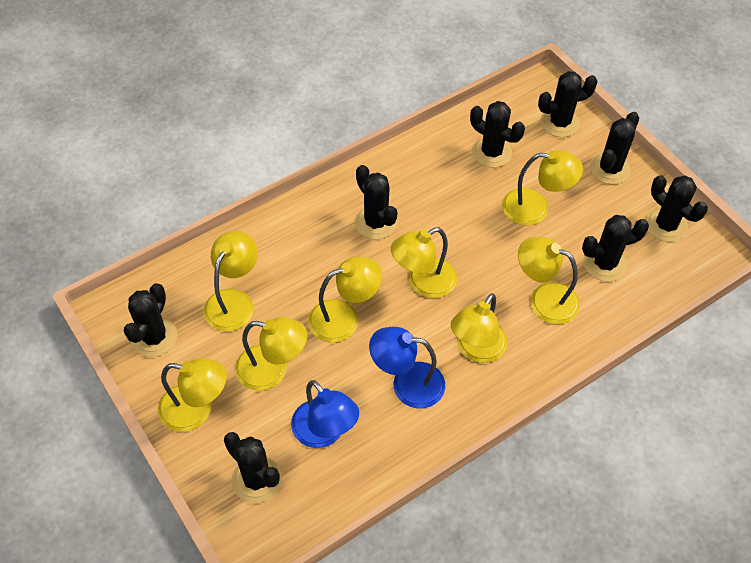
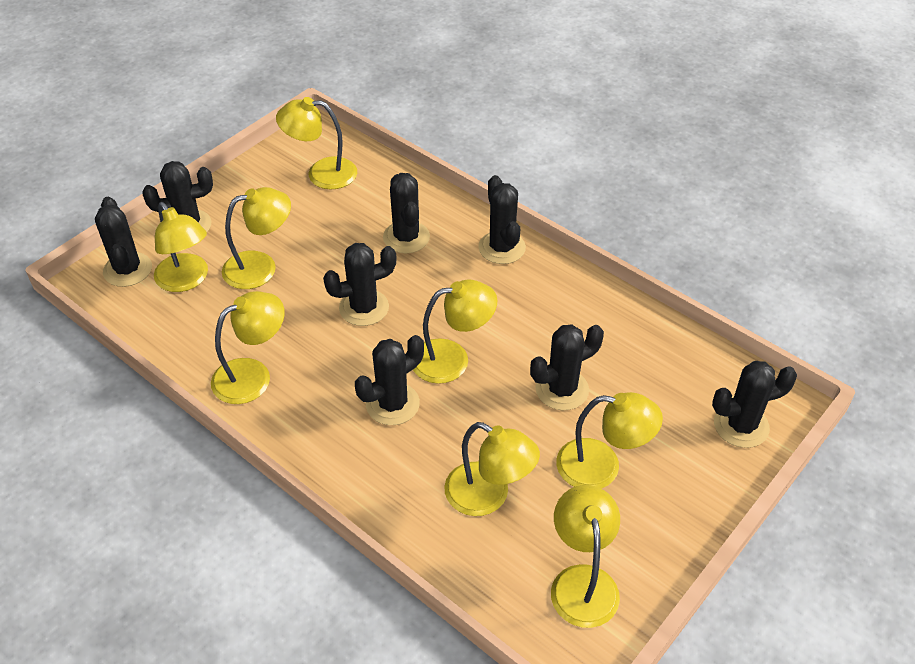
blue lamp: 2 -> 0

